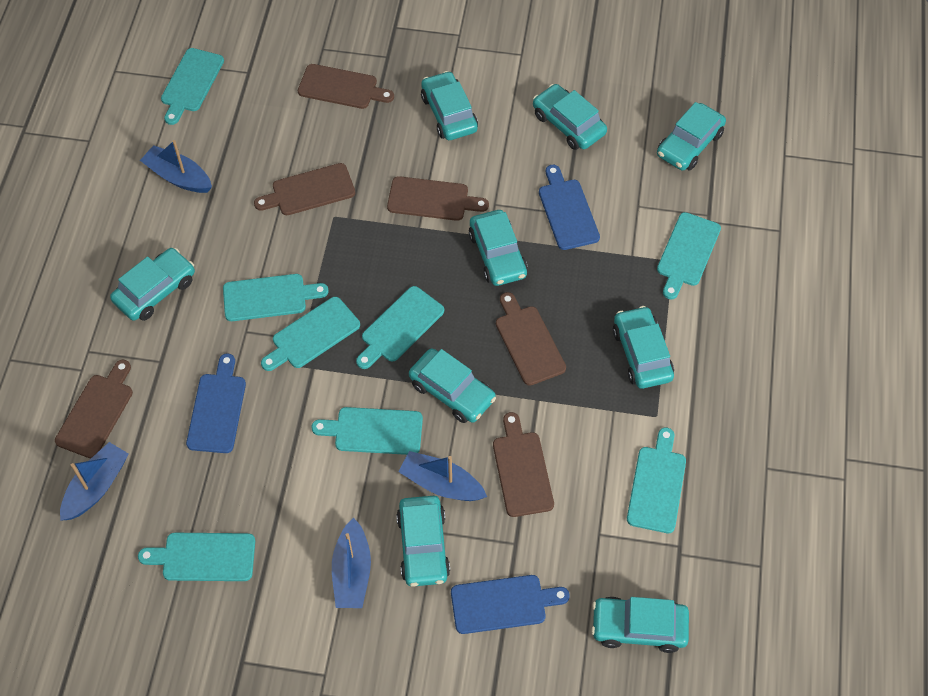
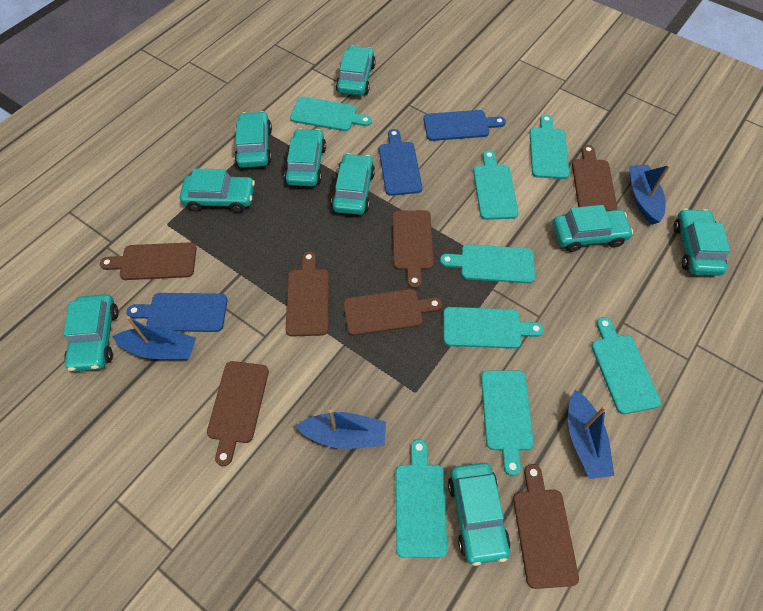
brown cutting board: 6 -> 7

